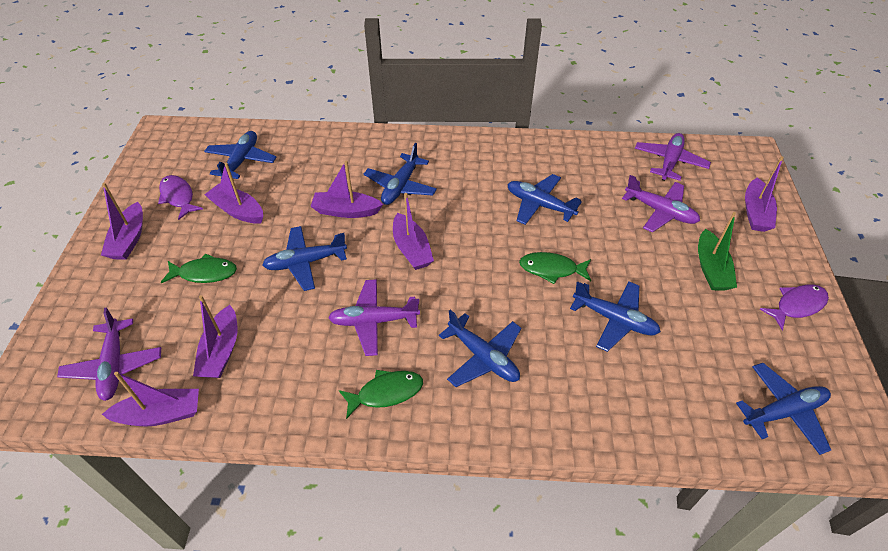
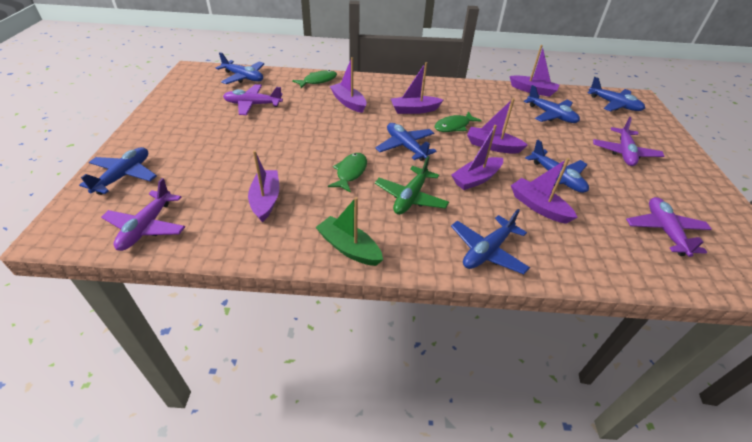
green plane: 0 -> 1
purple fish: 2 -> 0

